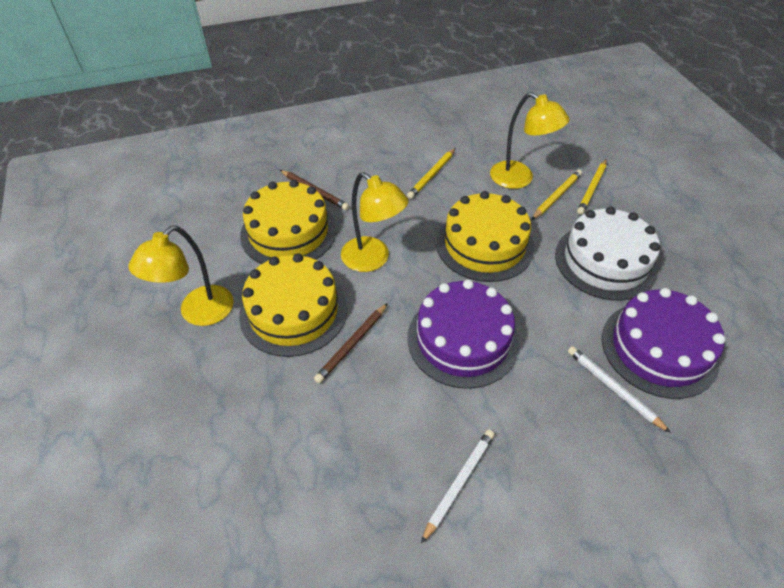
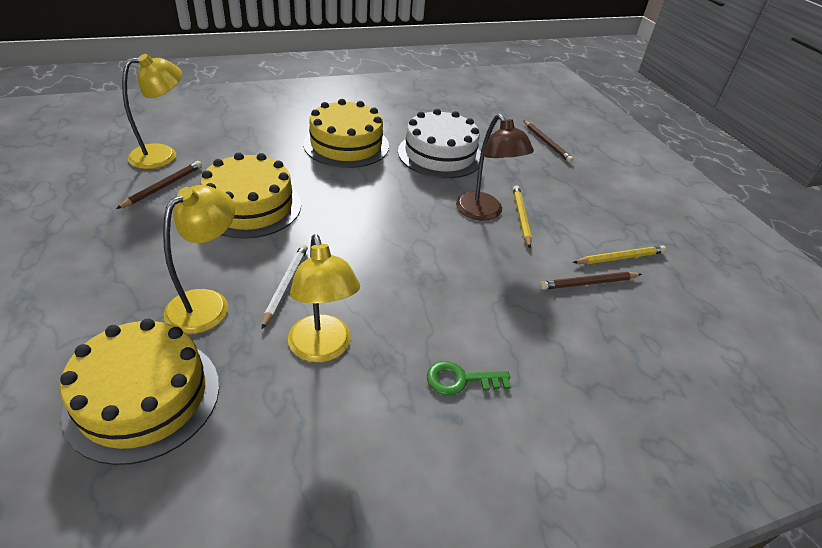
brown lamp: 0 -> 1
brown pencil: 2 -> 3
green key: 0 -> 1
purple cake: 2 -> 0
white pencil: 2 -> 1
yellow pencil: 3 -> 2

